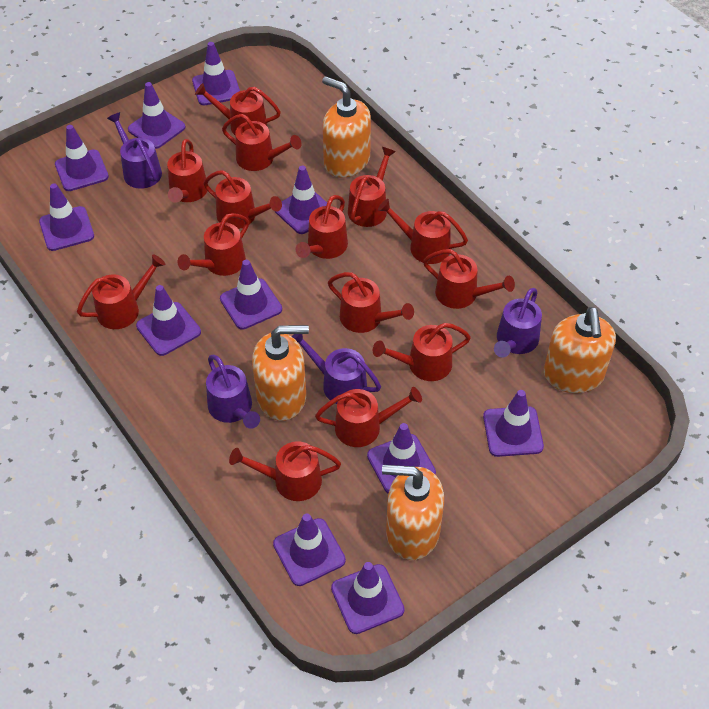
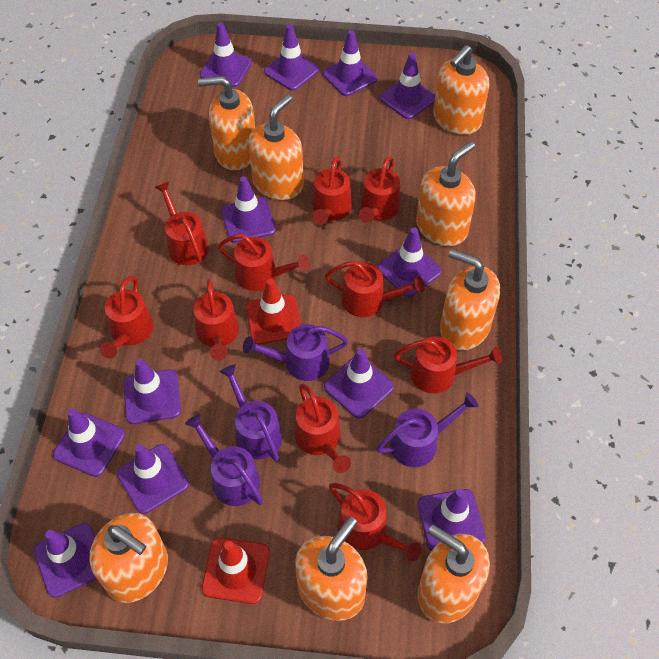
orange soap dispenser: 4 -> 8
purple traffic cone: 11 -> 12
red traffic cone: 0 -> 2
red watering can: 14 -> 10

